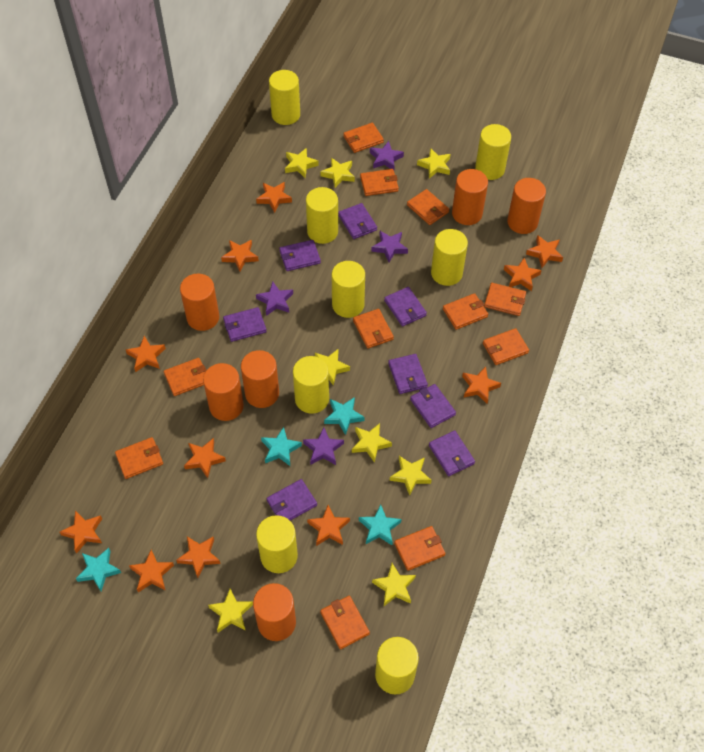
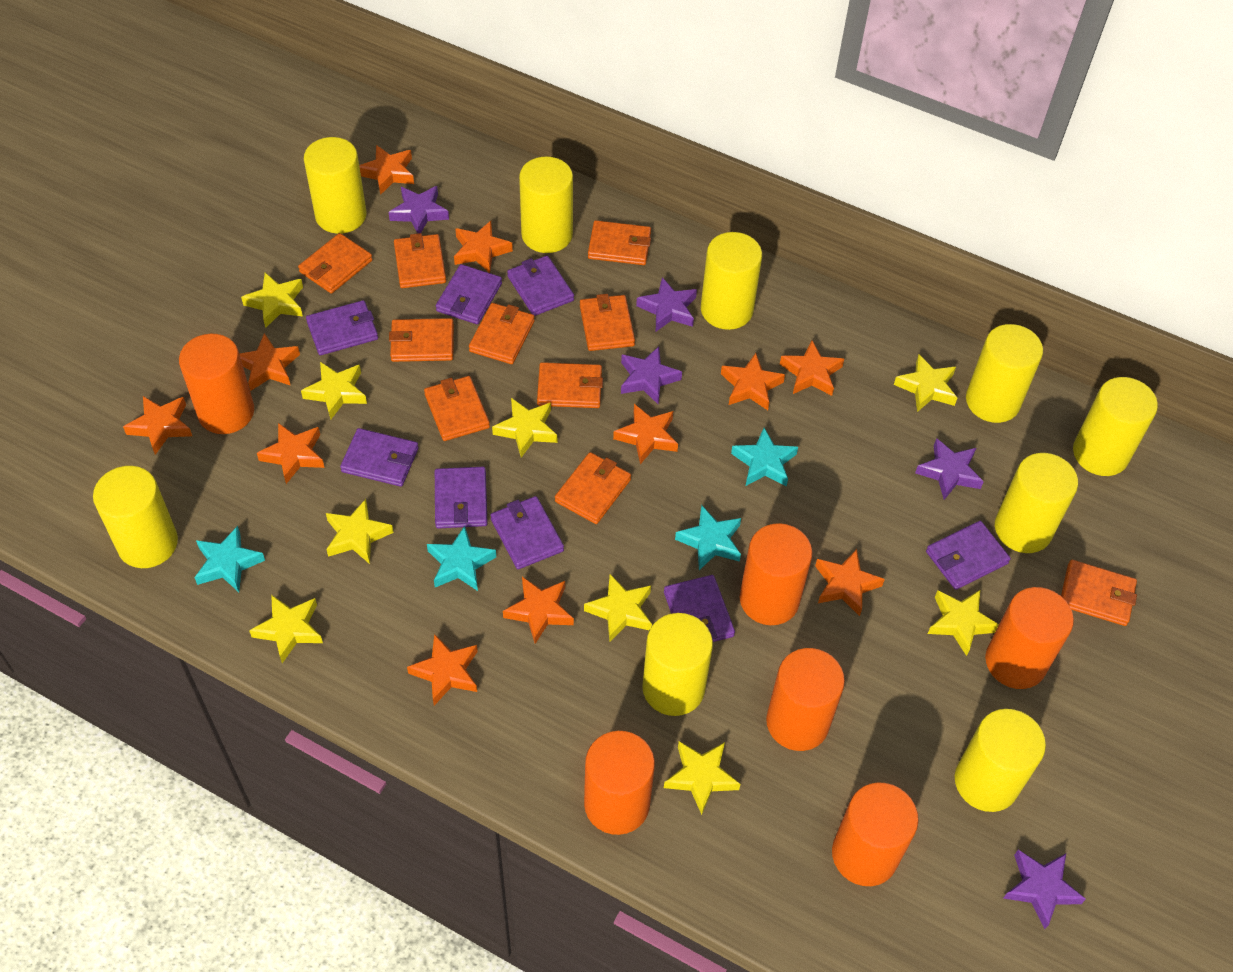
orange wallet: 11 -> 10
purple star: 4 -> 5
yellow cylinder: 8 -> 9
yellow star: 8 -> 9

